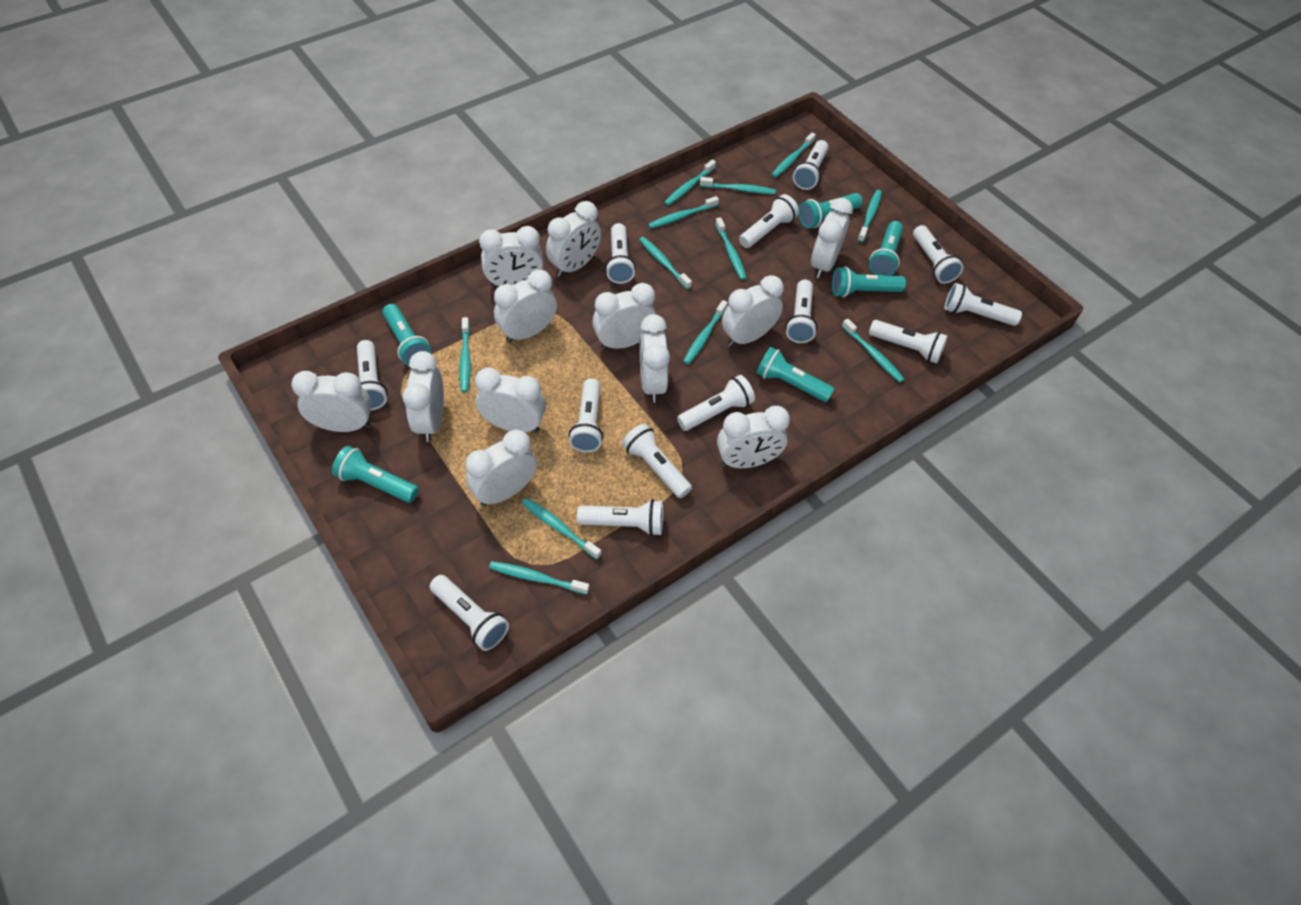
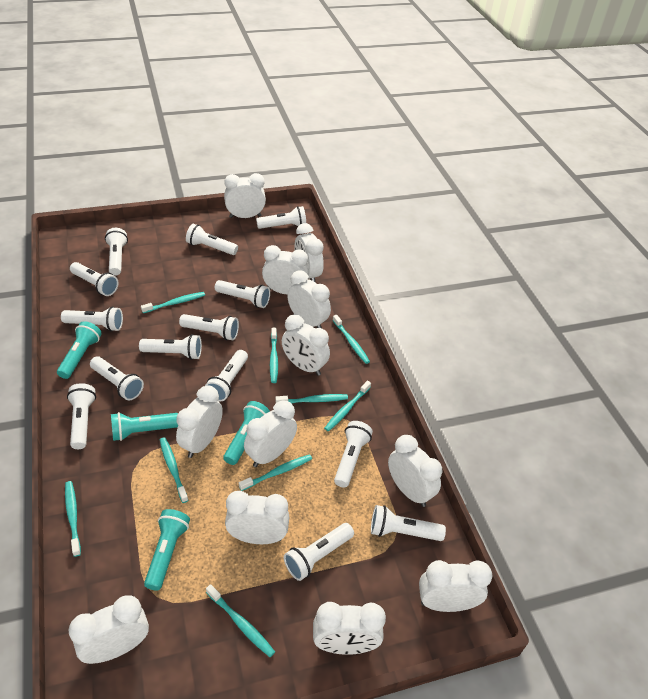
turquoise flashlight: 6 -> 4
turquoise toothbrush: 12 -> 9
white flashlight: 13 -> 14

